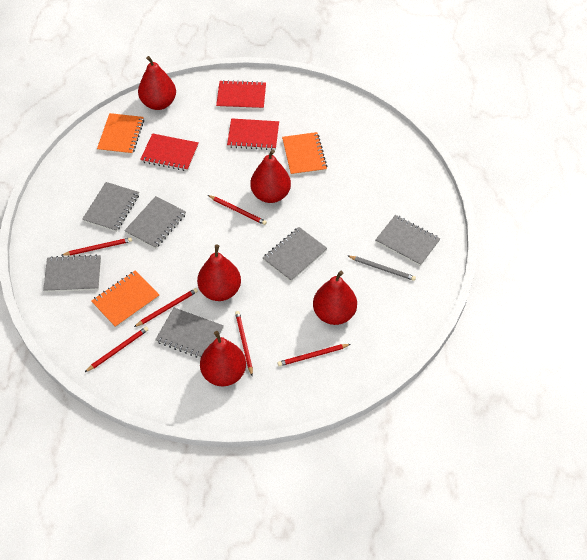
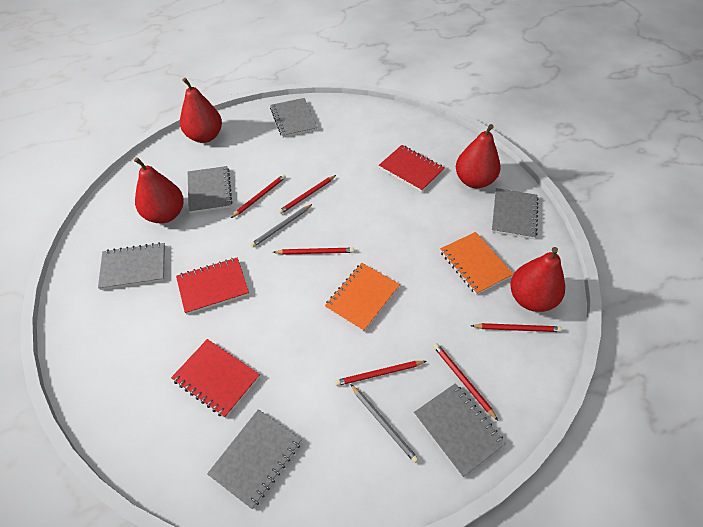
grey pencil: 1 -> 2
orange notebook: 3 -> 2
red pear: 5 -> 4

